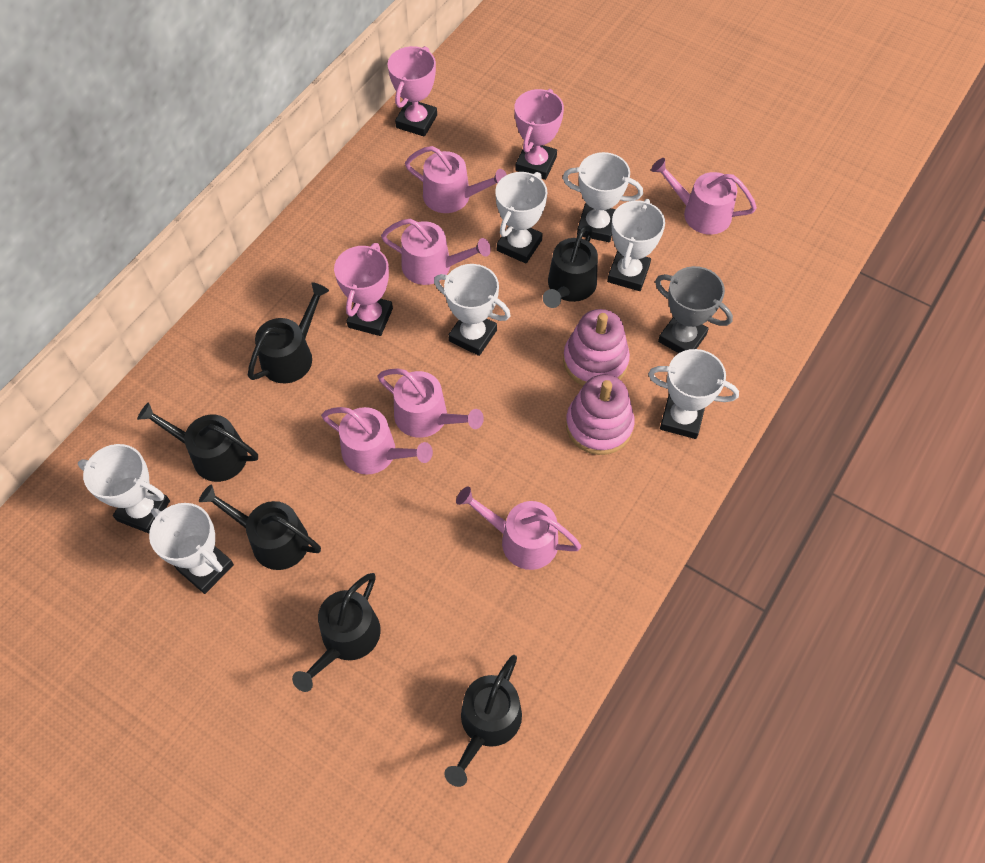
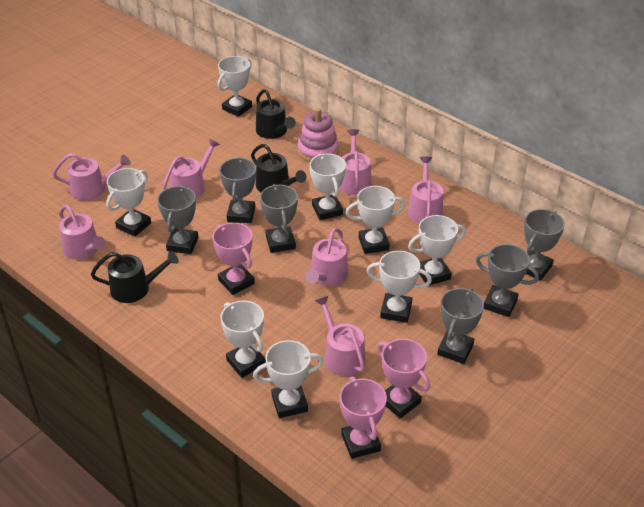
black watering can: 6 -> 3
grey trophy: 1 -> 6
pink stacking toy: 2 -> 1
pink watering can: 6 -> 7
white trophy: 7 -> 8

